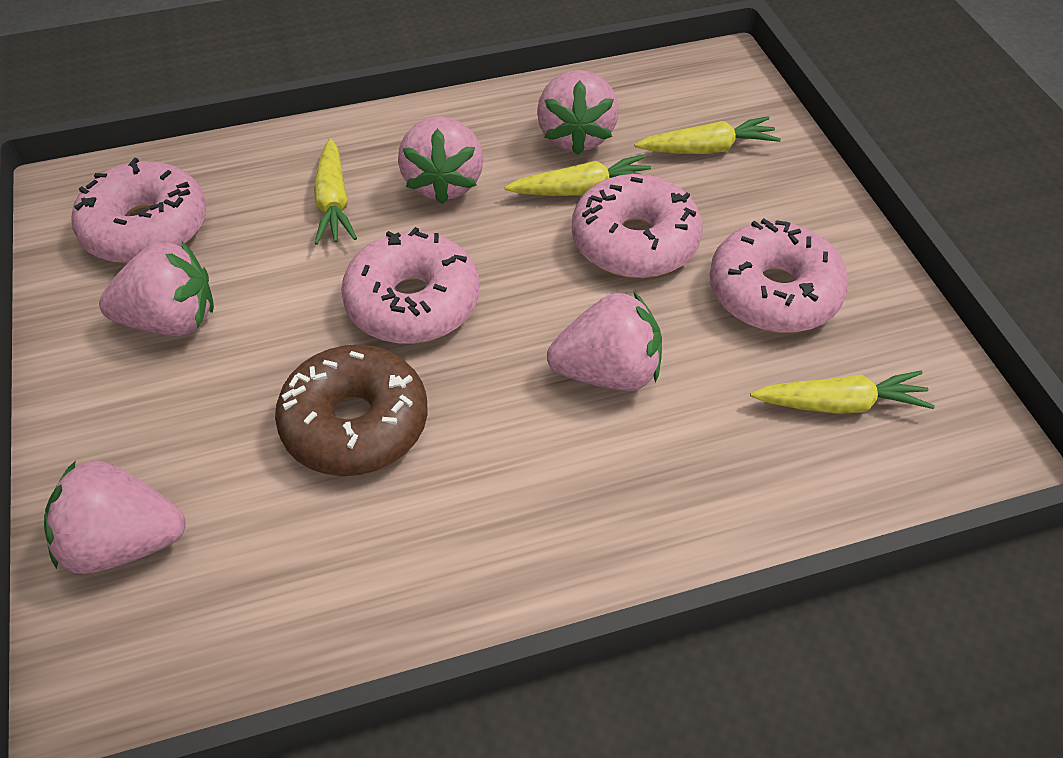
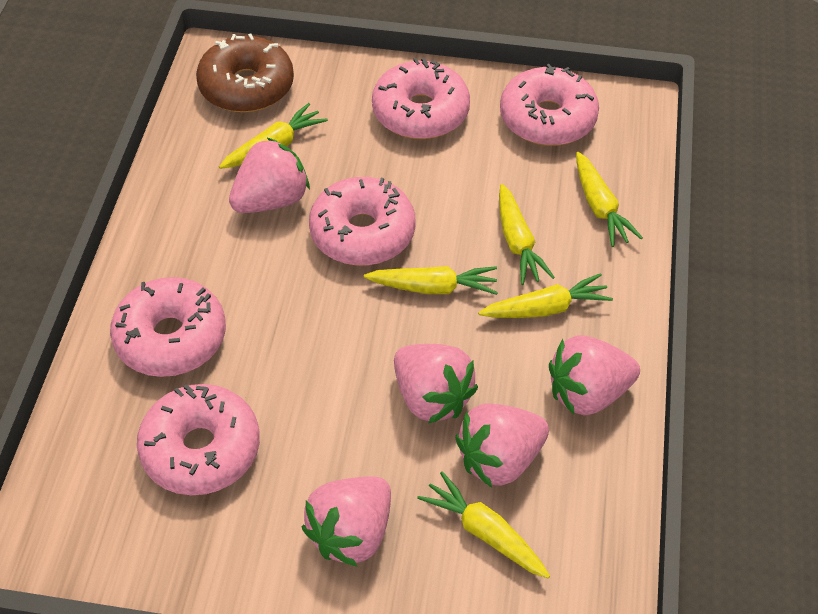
pink donut: 4 -> 5
yellow carrot: 4 -> 6

